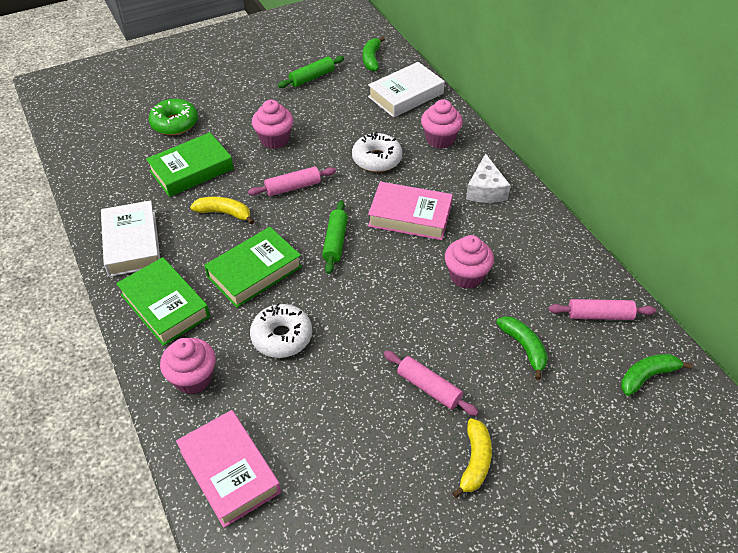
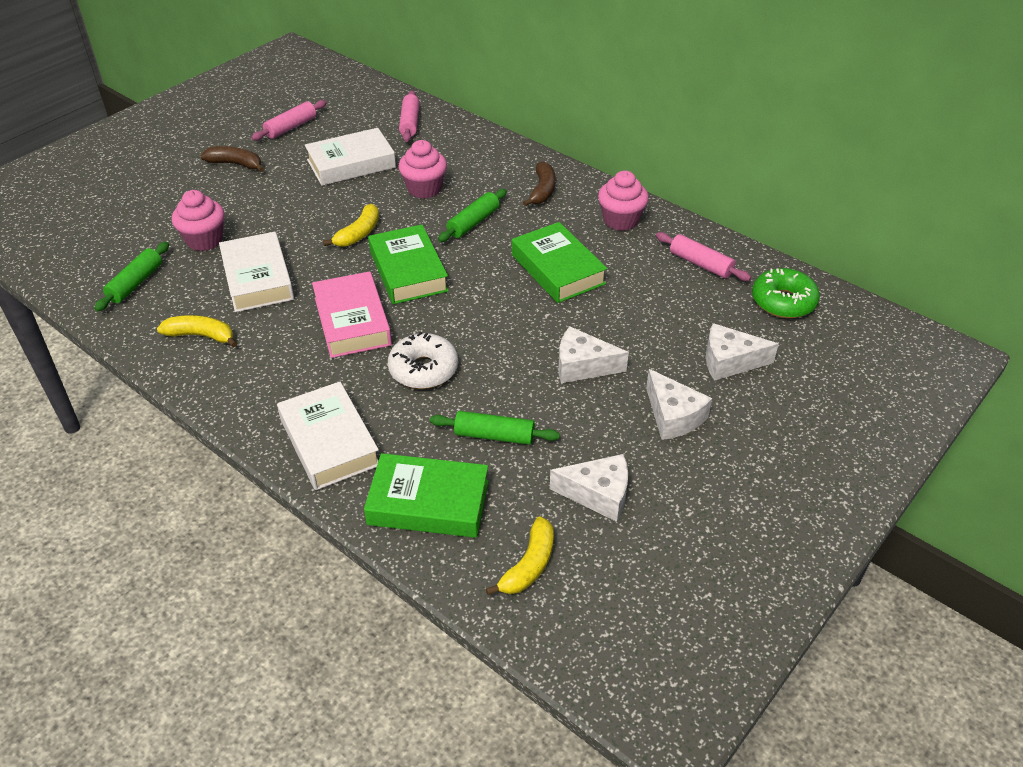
brown banana: 0 -> 2
green banana: 3 -> 0
green rolling pin: 2 -> 3
pink book: 2 -> 1
pink cupcake: 4 -> 3
white book: 2 -> 3
white cheese: 1 -> 4
white donut: 2 -> 1
yellow banana: 2 -> 3

